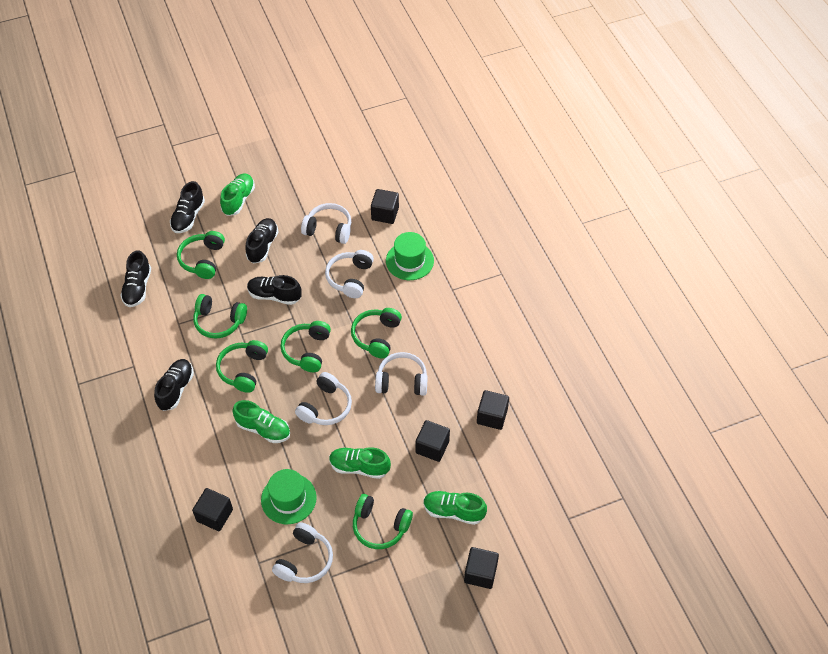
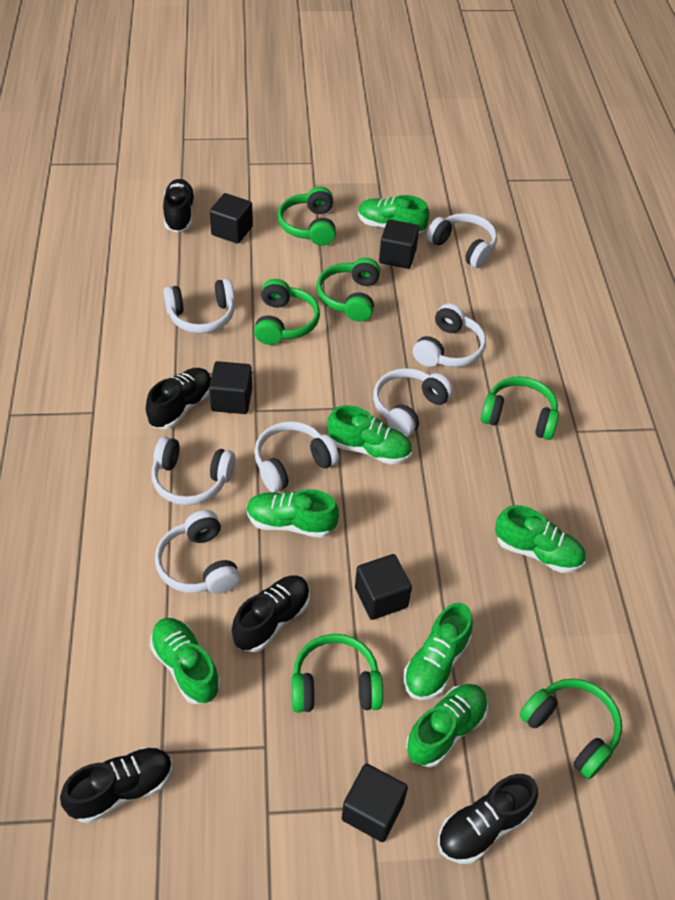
green hat: 2 -> 0
green shoe: 4 -> 7
white headphones: 5 -> 7

